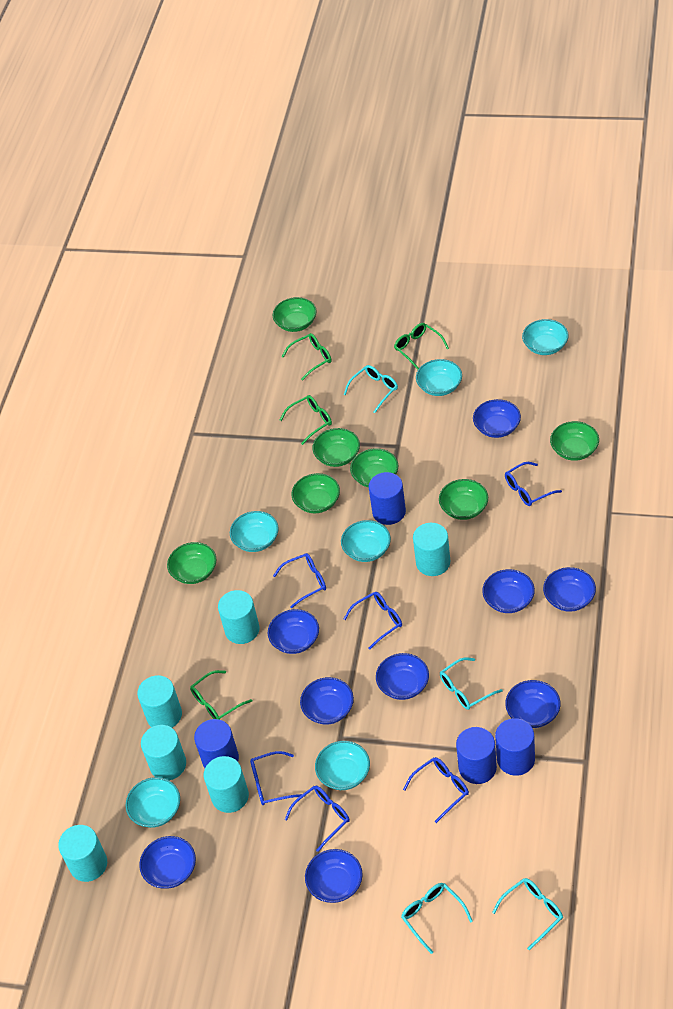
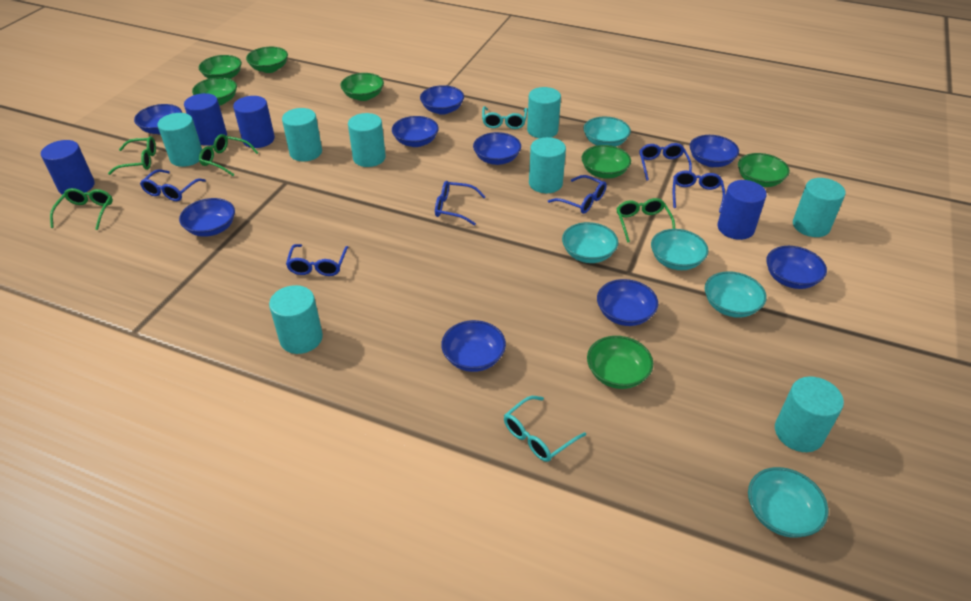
turquoise bowl: 6 -> 5
turquoise cylinder: 6 -> 8
turquoise glasses: 4 -> 2

